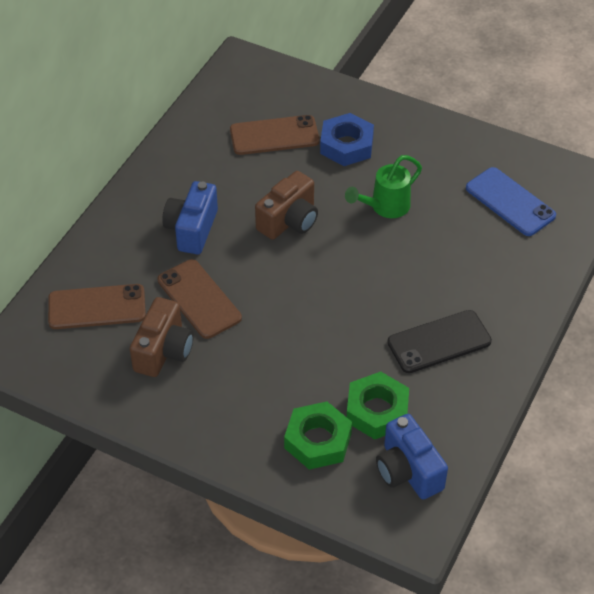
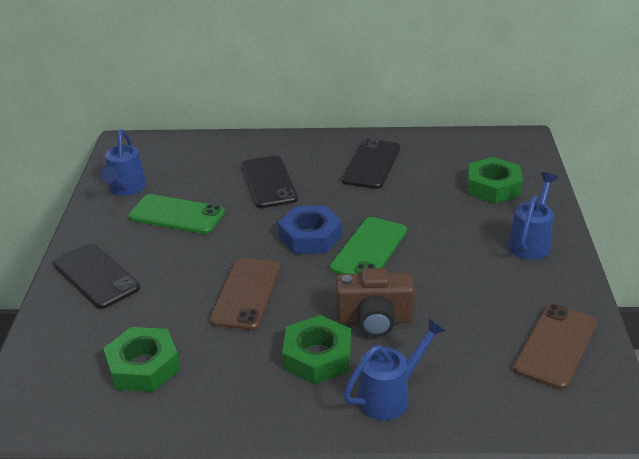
black phone: 1 -> 3
blue camera: 2 -> 0
blue phone: 1 -> 0
blue watering can: 0 -> 3
brown camera: 2 -> 1
brown phone: 3 -> 2
green nut: 2 -> 3
green phone: 0 -> 2
green watering can: 1 -> 0

